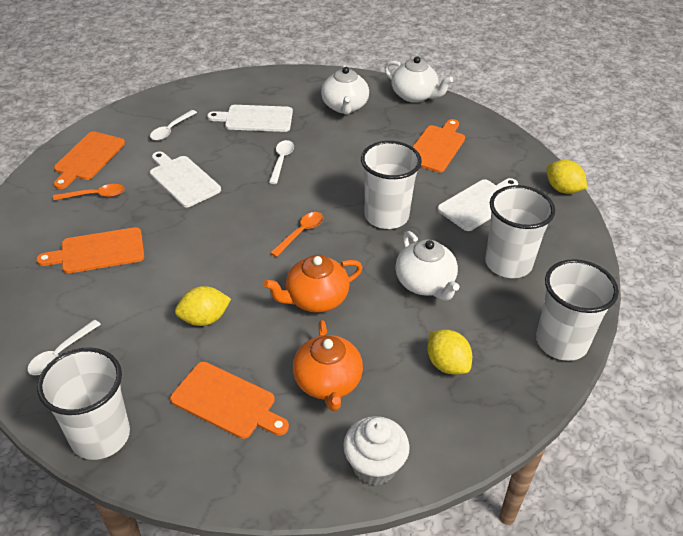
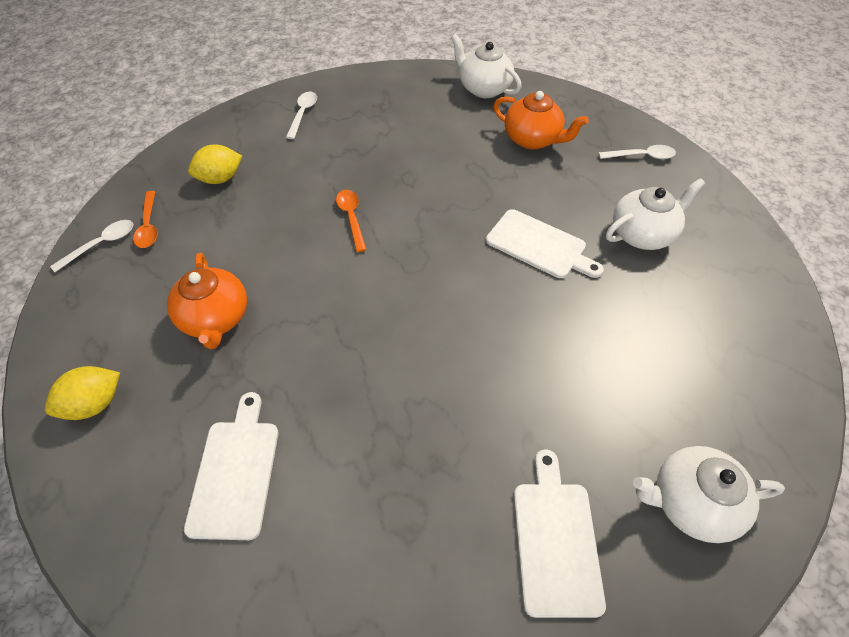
orange cutting board: 4 -> 0
white cup: 4 -> 0
white cupcake: 1 -> 0
yellow lemon: 3 -> 2

